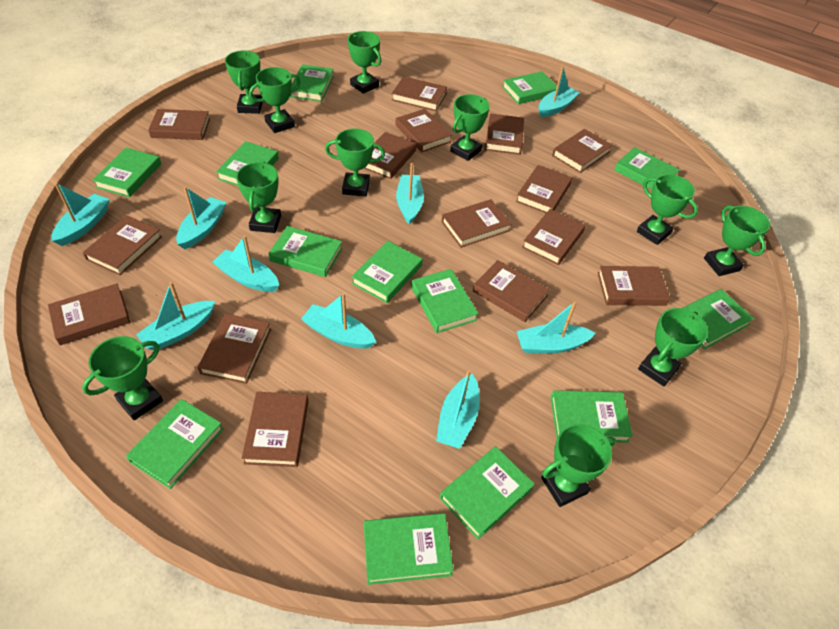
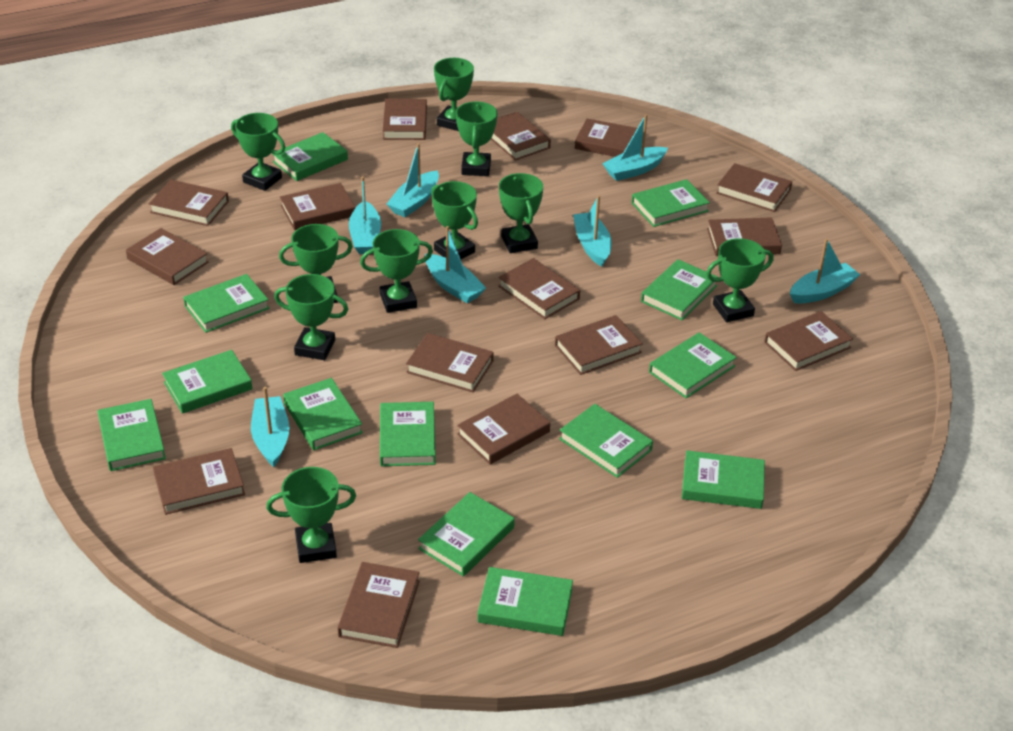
green trophy: 11 -> 10
turquoise boat: 9 -> 7

